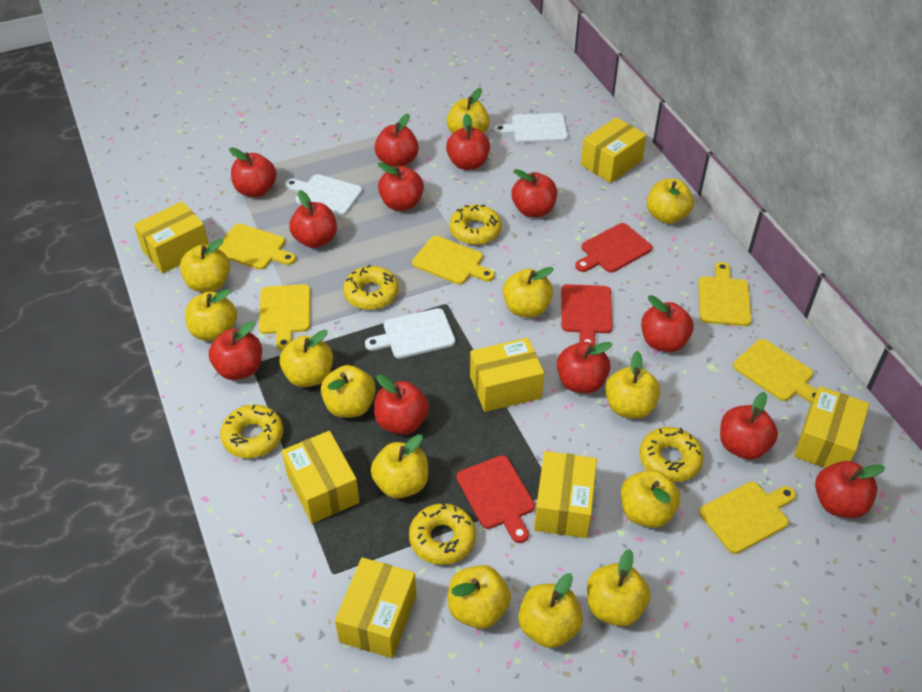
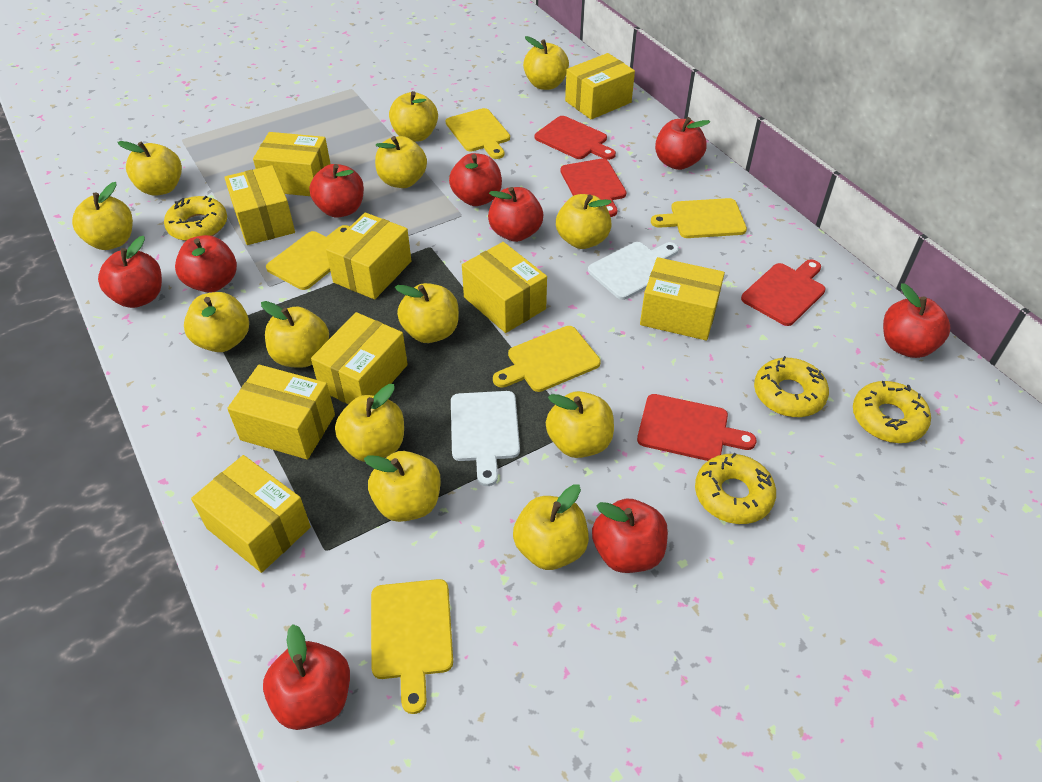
red apple: 12 -> 9
red cutting board: 3 -> 4
white cutting board: 3 -> 2
yellow box: 7 -> 9
yellow cutting board: 6 -> 5
yellow donut: 5 -> 4

